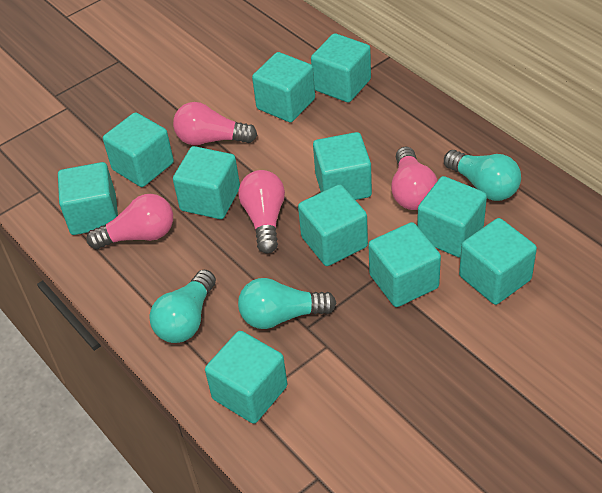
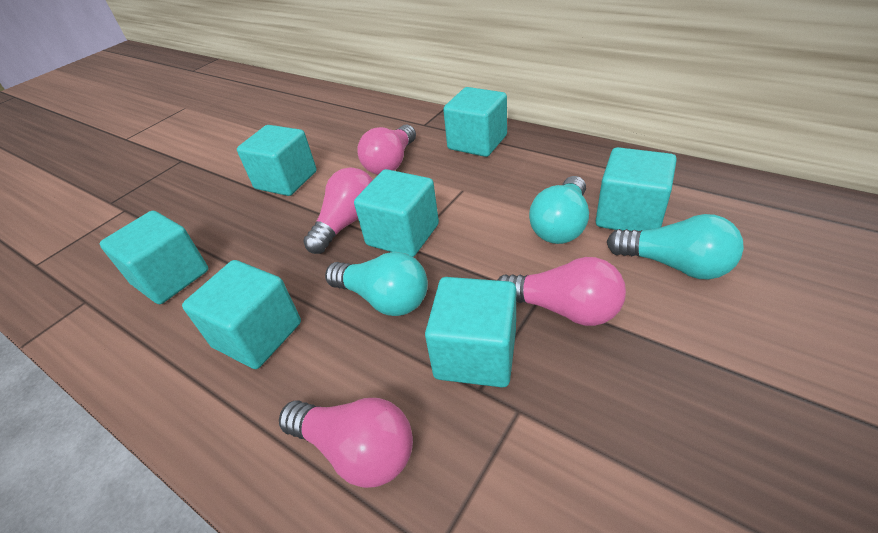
turquoise cube: 11 -> 7

